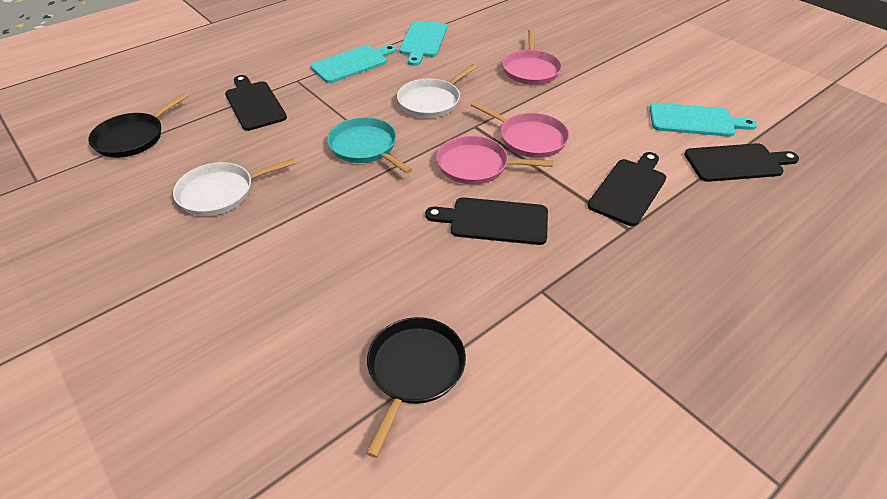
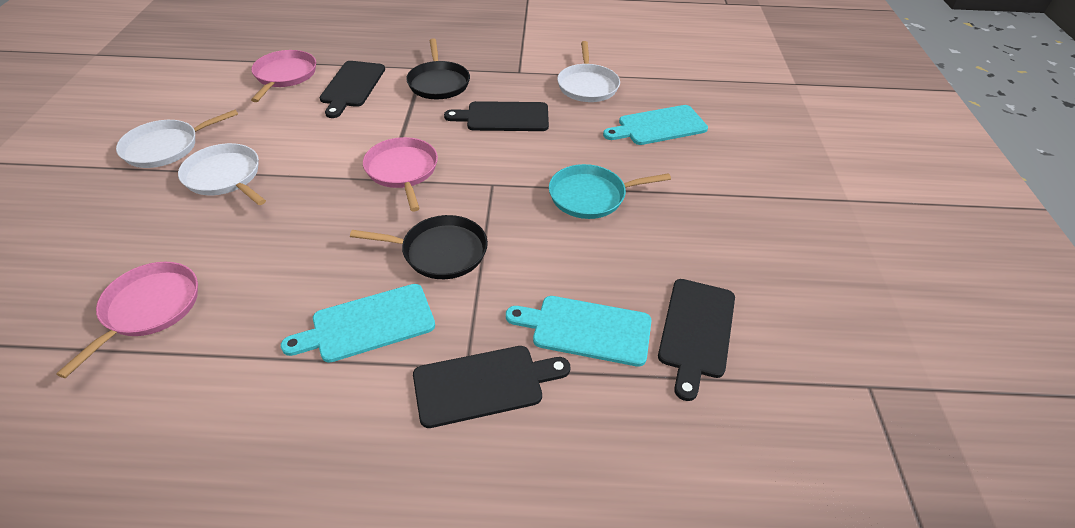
white pan: 2 -> 3

